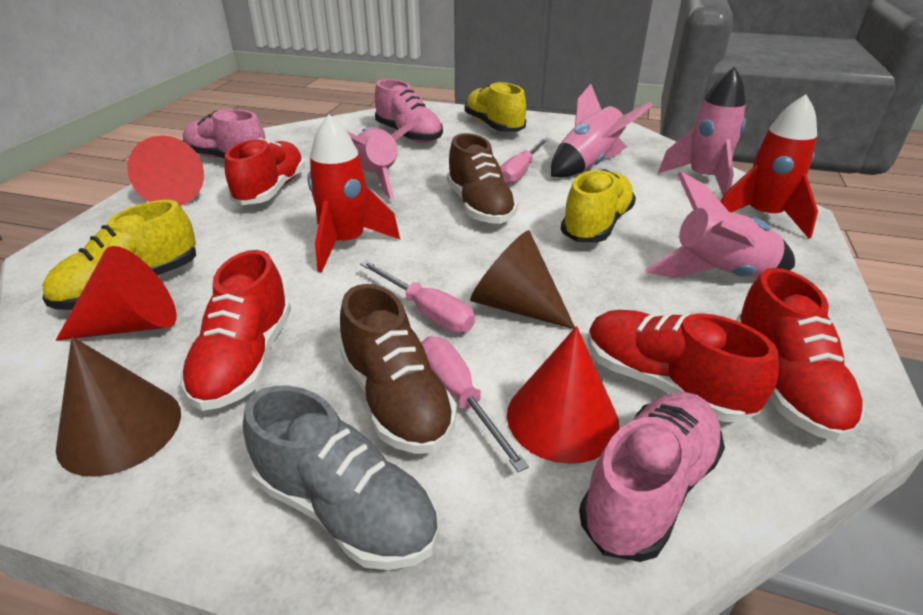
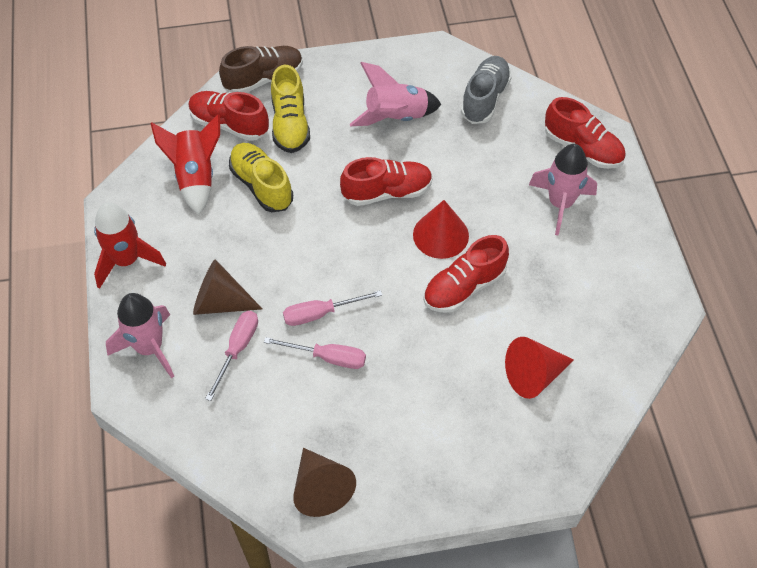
brown shoe: 2 -> 1
pink rocket: 4 -> 3
pink shoe: 3 -> 0
red cone: 3 -> 2
yellow shoe: 3 -> 2

